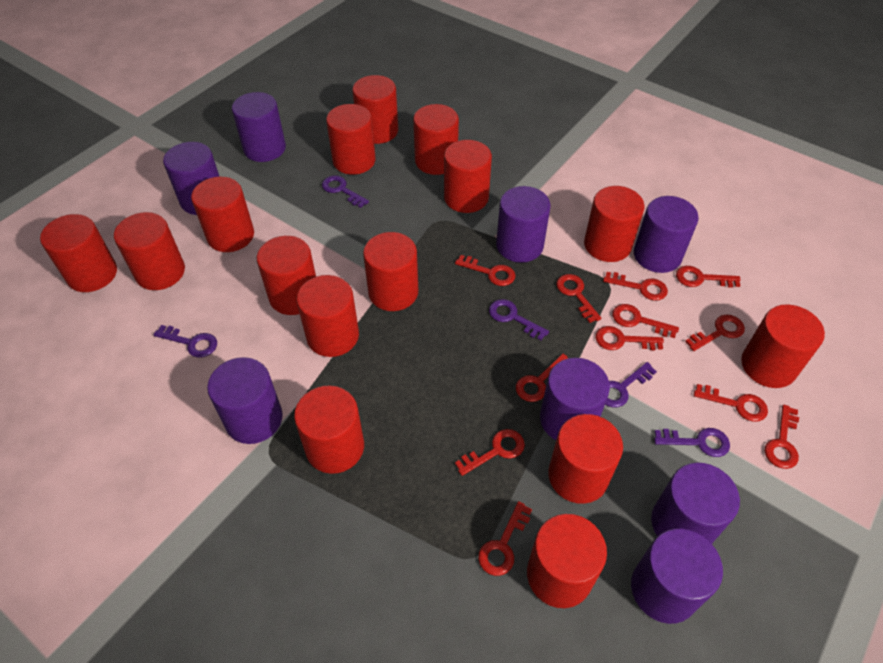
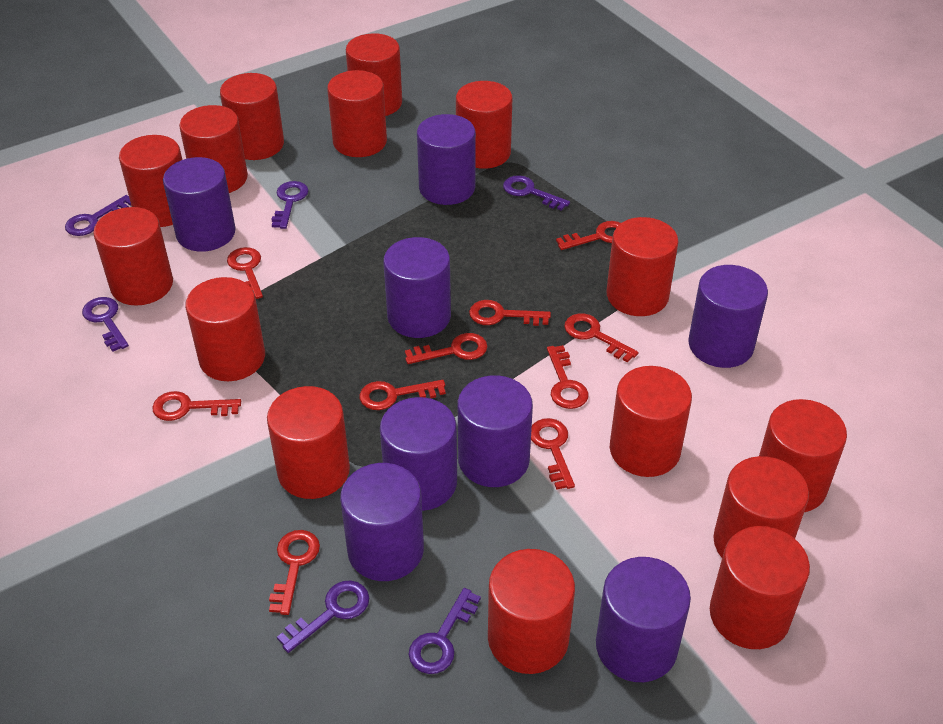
purple key: 5 -> 6
red key: 12 -> 10

